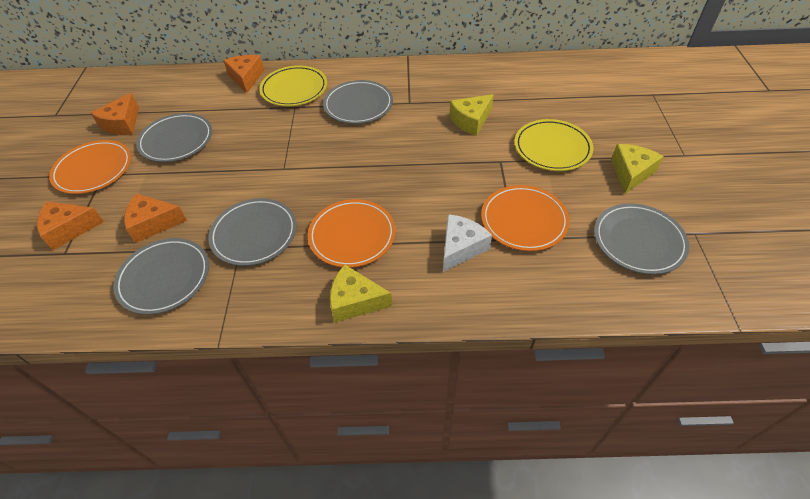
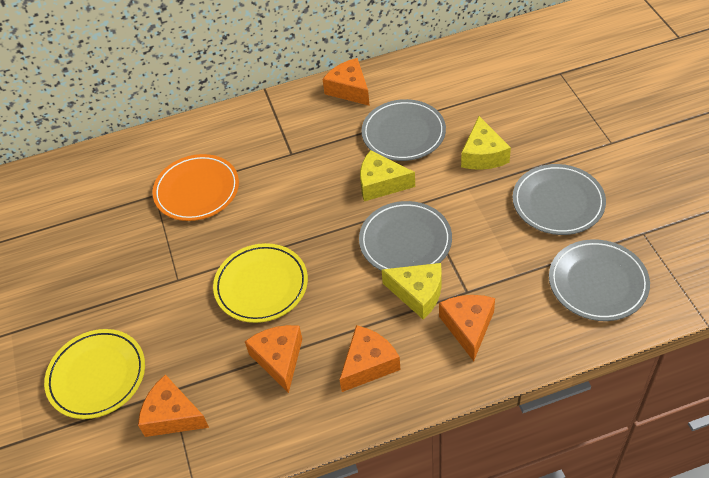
grey plate: 5 -> 4
orange cheese: 4 -> 5
orange plate: 3 -> 1
white cheese: 1 -> 0

